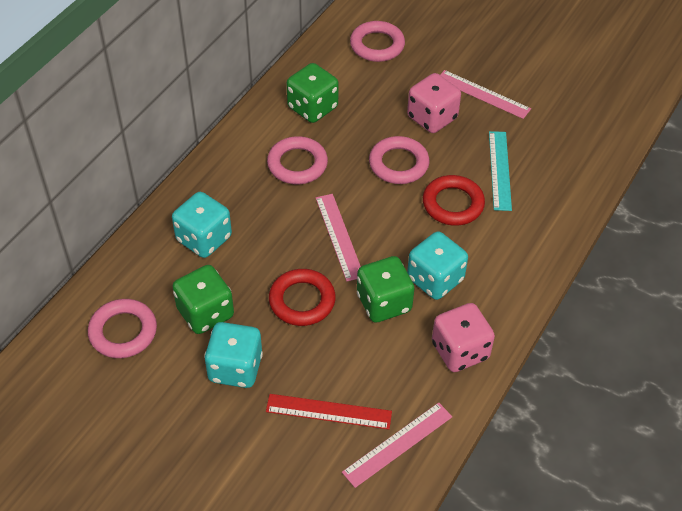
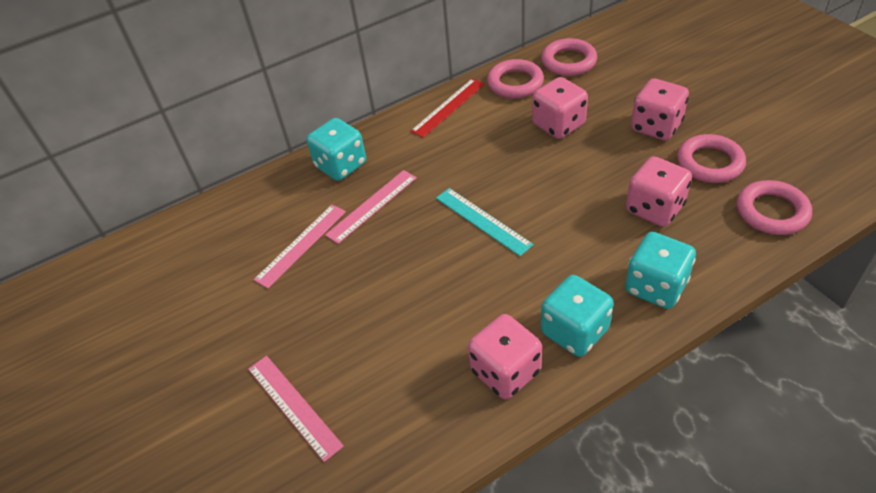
green dice: 3 -> 0
pink dice: 2 -> 4
red ring: 2 -> 0

